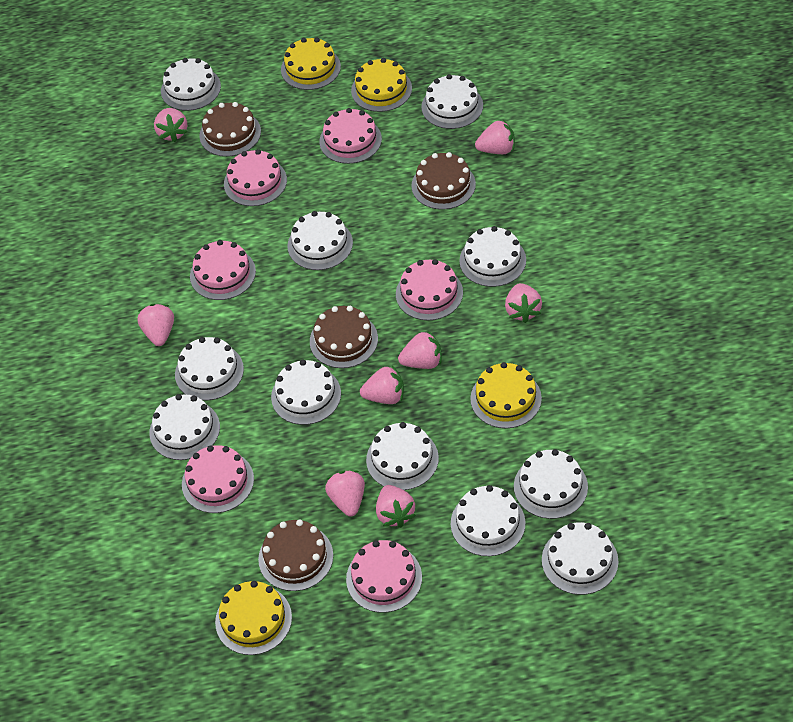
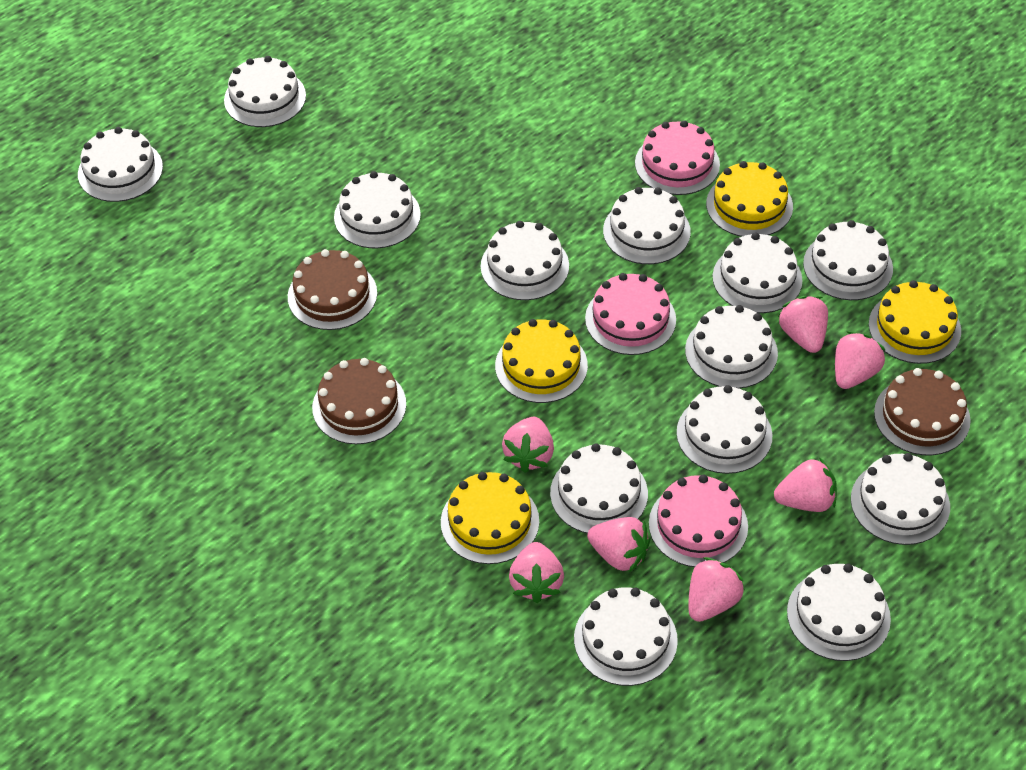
brown cake: 4 -> 3
pink cake: 6 -> 3
pink strawberry: 8 -> 7
white cake: 11 -> 13

